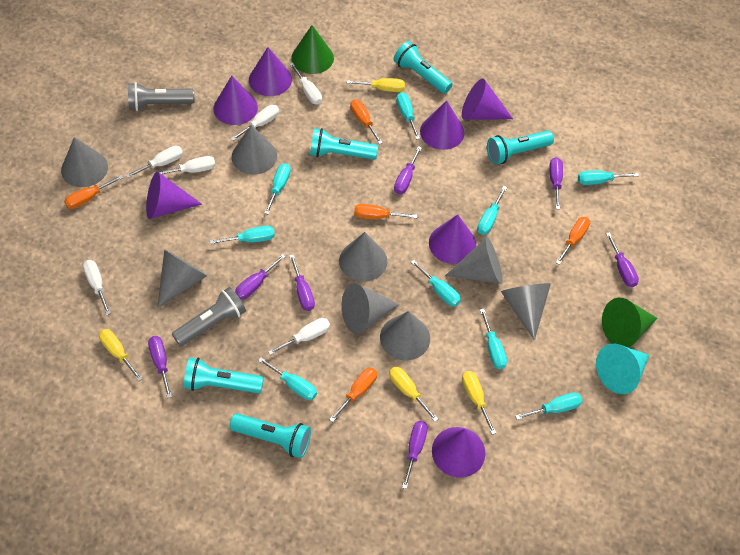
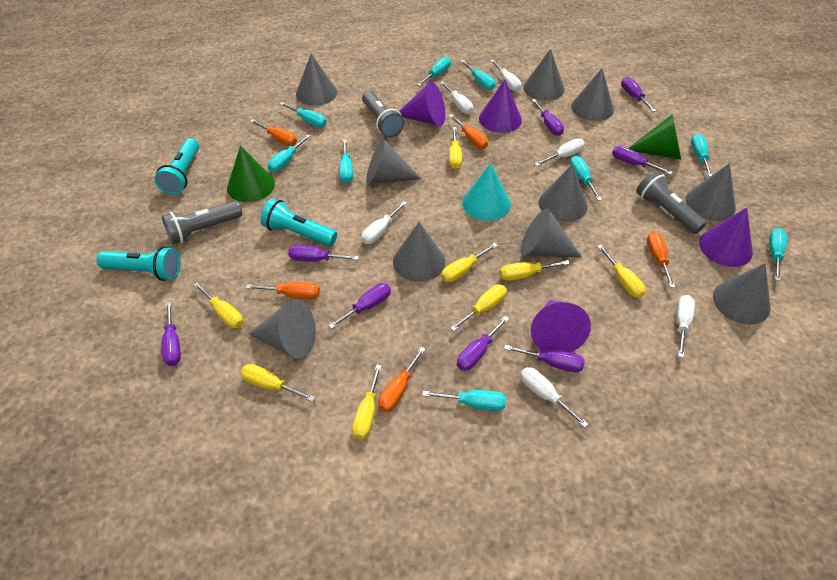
grey cone: 8 -> 10
grey flashlight: 2 -> 3
purple cone: 7 -> 4
purple screwdriver: 7 -> 8
turquoise flashlight: 5 -> 3
yellow screwdriver: 4 -> 8

